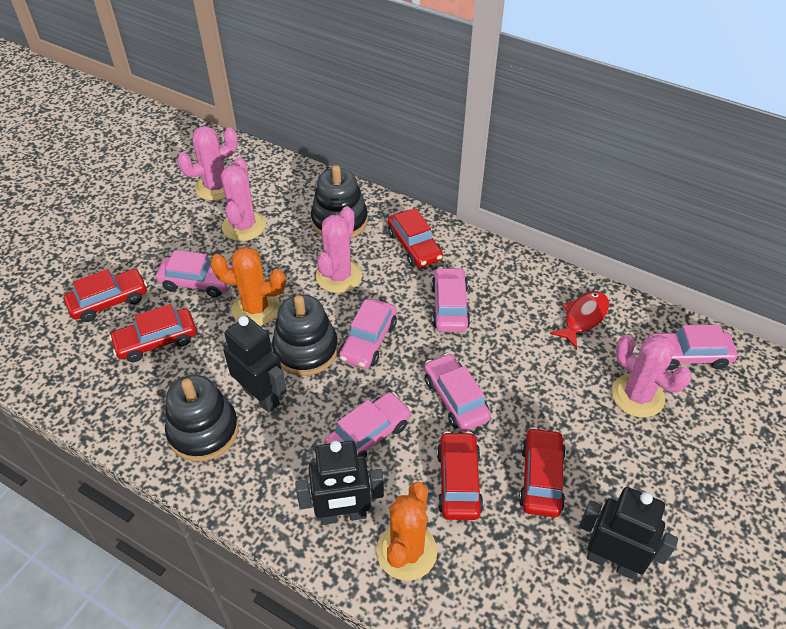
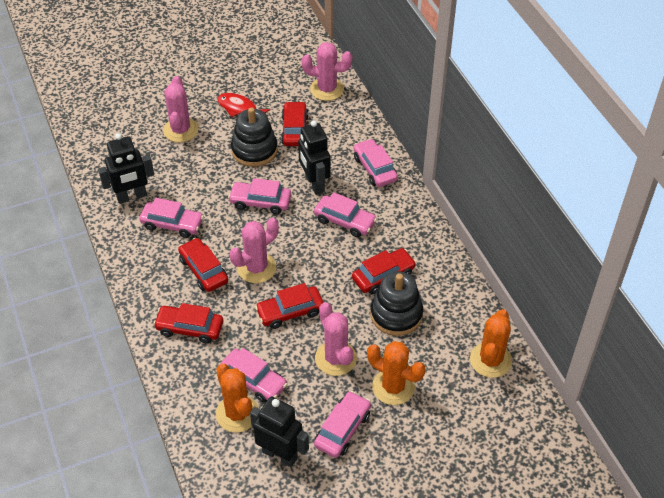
black stacking toy: 3 -> 2
orange cactus: 2 -> 3

